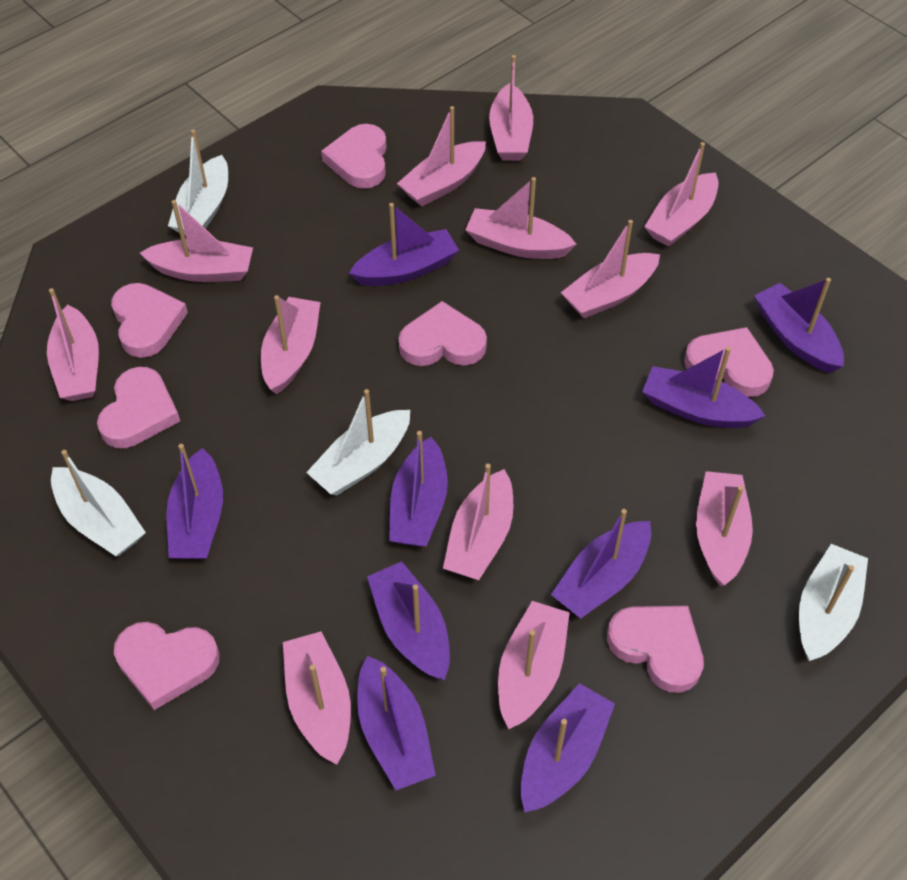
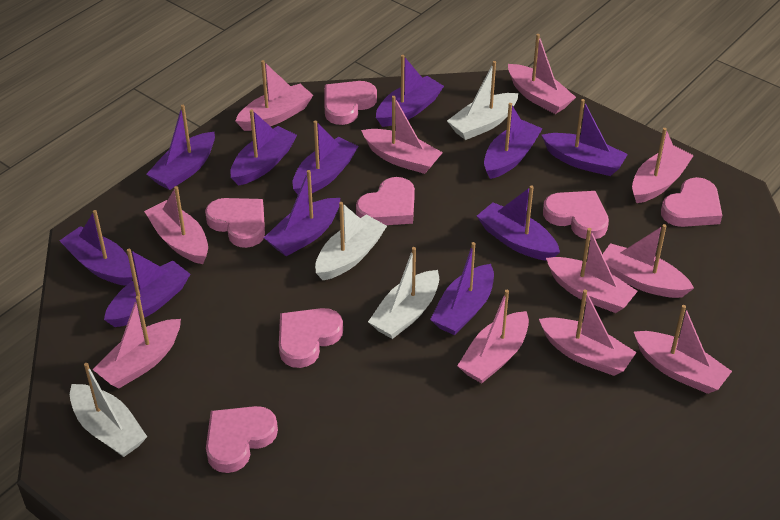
pink boat: 12 -> 11
purple boat: 9 -> 11

